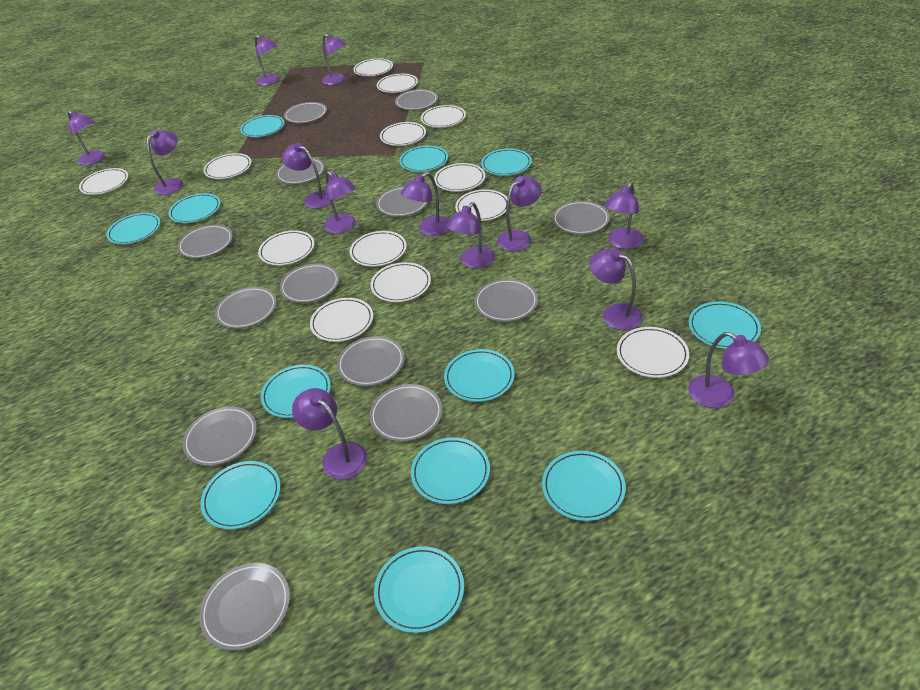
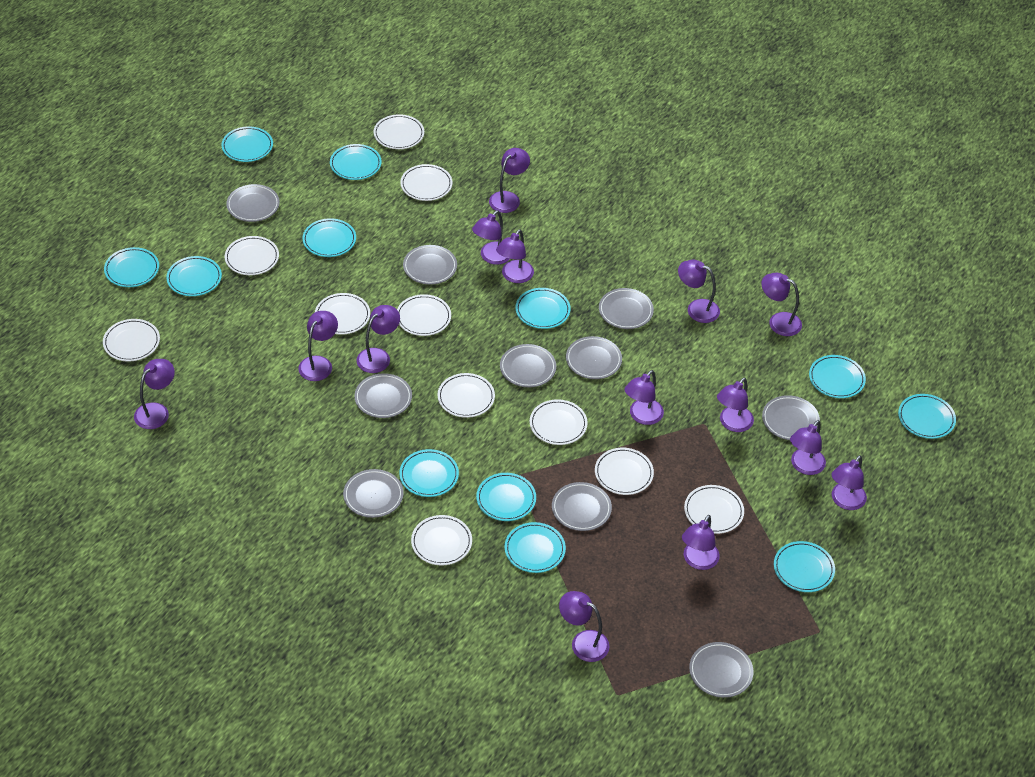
grey plate: 13 -> 10
purple lamp: 13 -> 14
white plate: 13 -> 11

